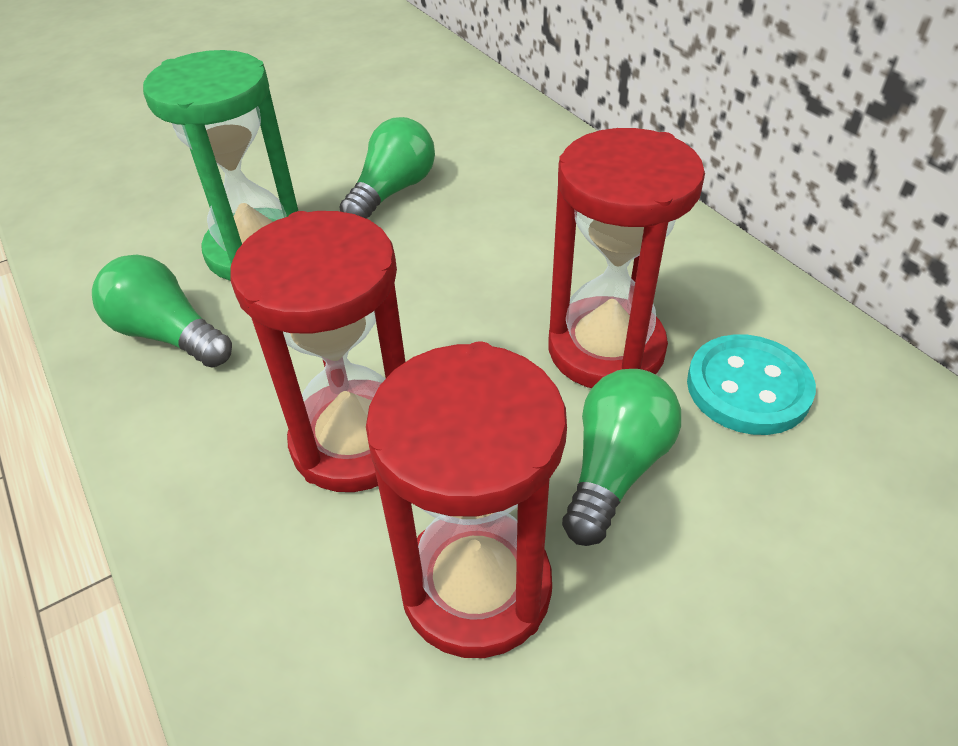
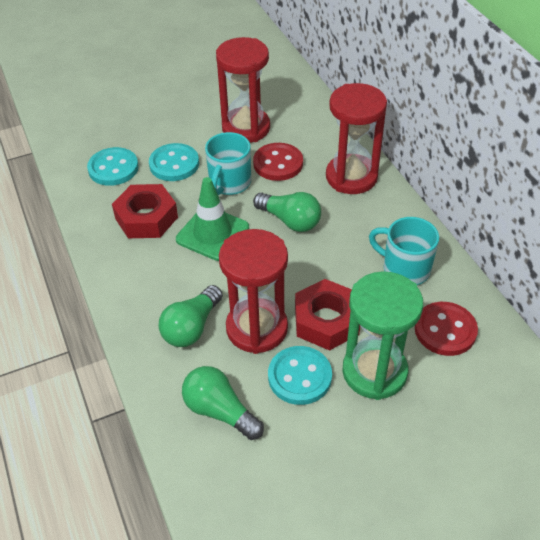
green traffic cone: 0 -> 1
red button: 0 -> 2
red nut: 0 -> 2
turquoise button: 1 -> 3
turquoise mug: 0 -> 2

